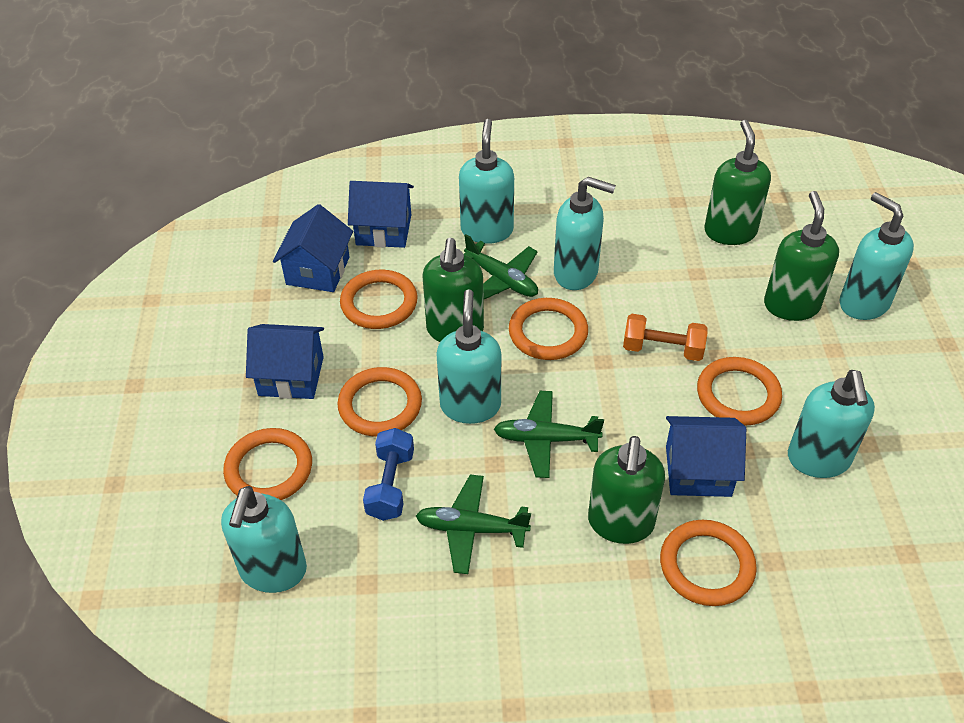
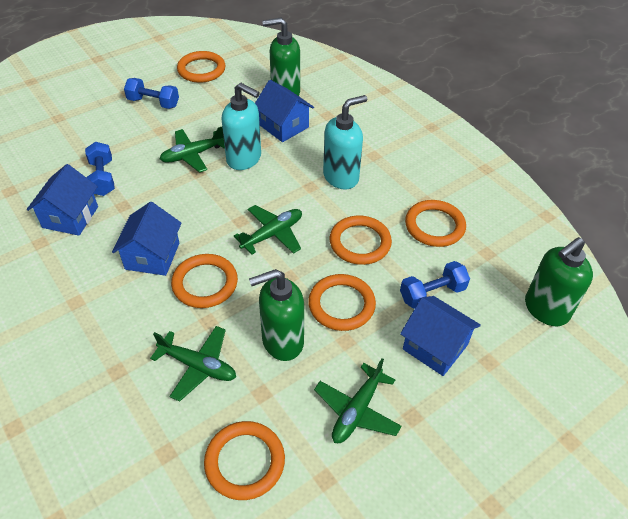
blue dumbbell: 1 -> 3
green plane: 3 -> 4
green soap dispenser: 4 -> 3
orange dumbbell: 1 -> 0
turquoise soap dispenser: 6 -> 2

